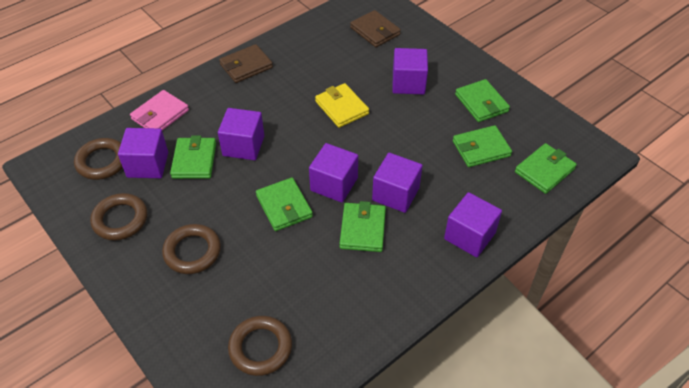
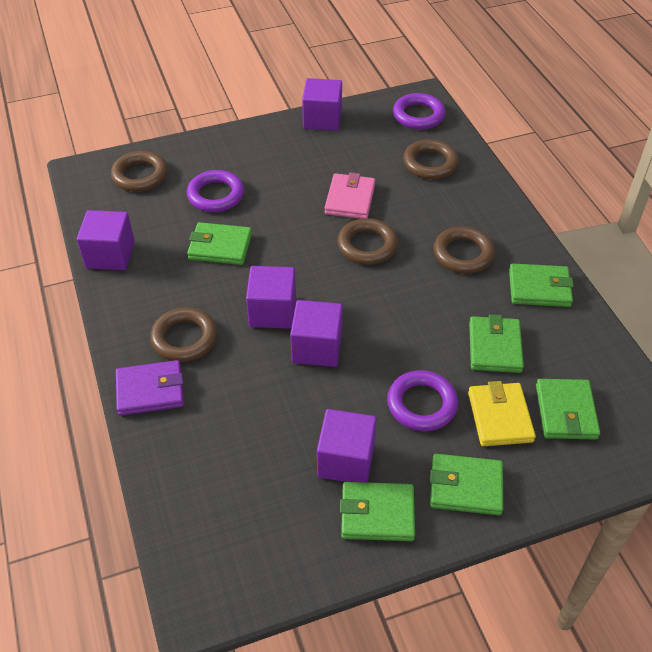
brown ring: 4 -> 5
brown wallet: 2 -> 0
purple cube: 6 -> 5
purple ring: 0 -> 3
purple wallet: 0 -> 1

